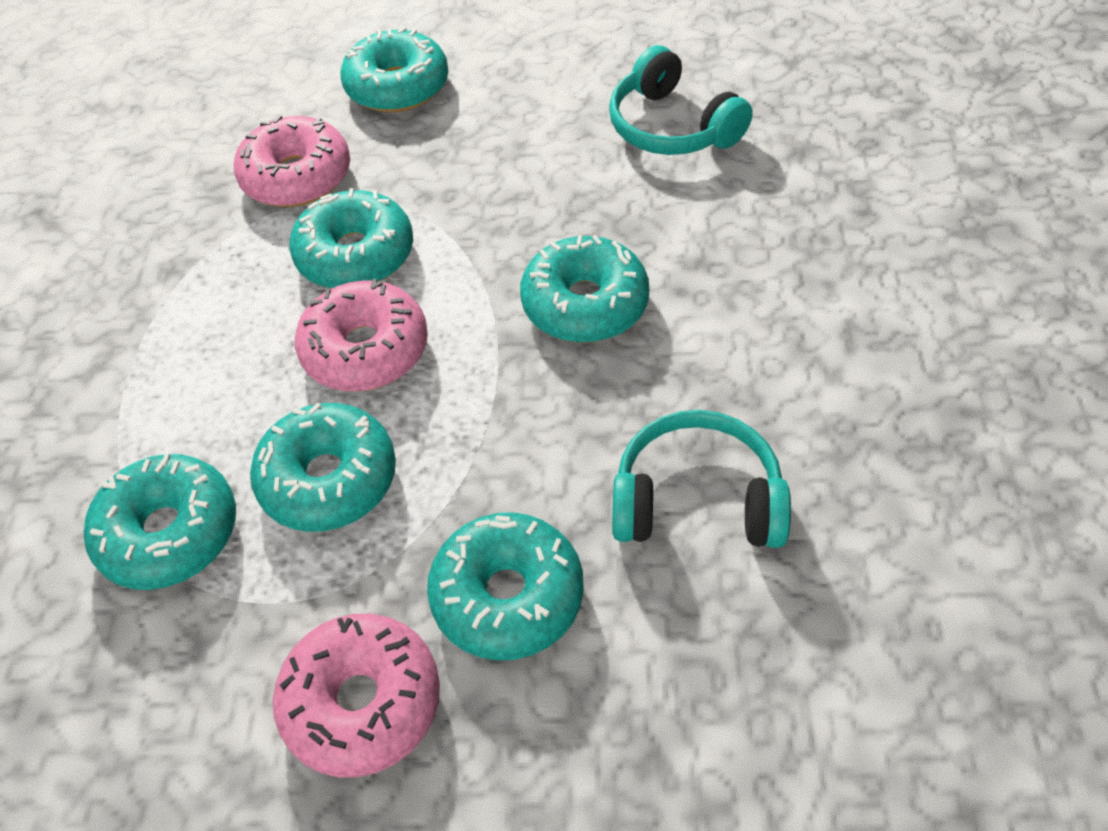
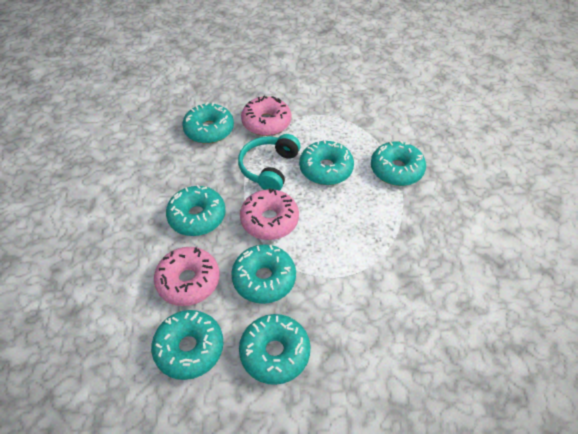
turquoise donut: 6 -> 7
turquoise headphones: 2 -> 1

